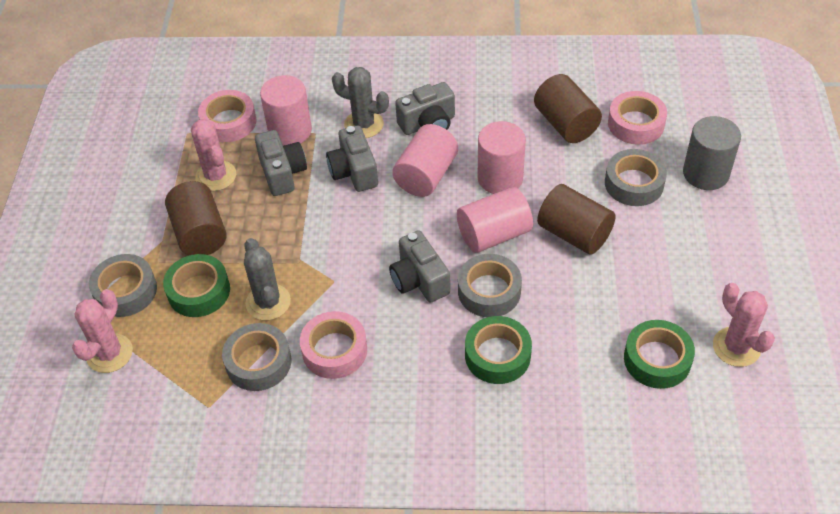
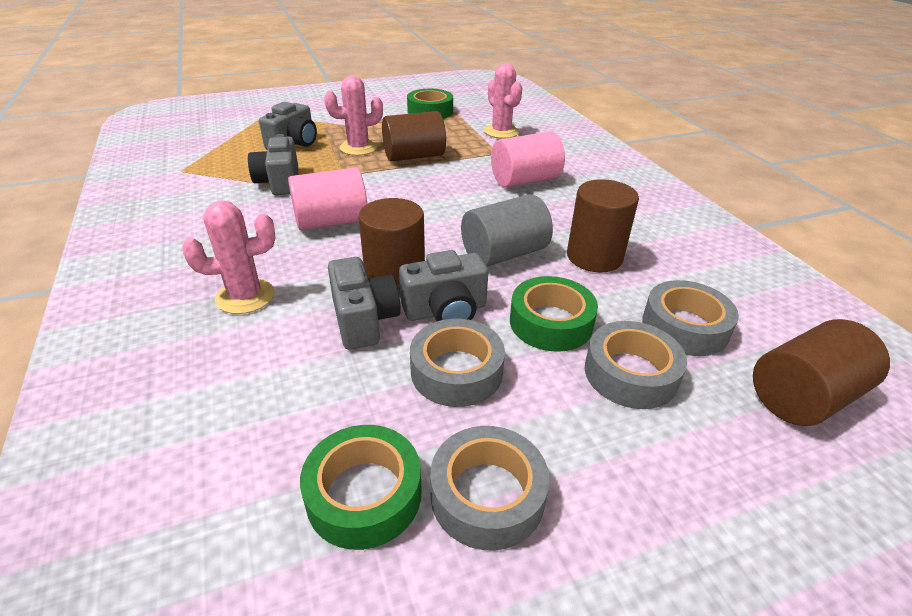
brown cylinder: 3 -> 4
grey cactus: 2 -> 0
pink cylinder: 4 -> 2
pink tape: 3 -> 0

